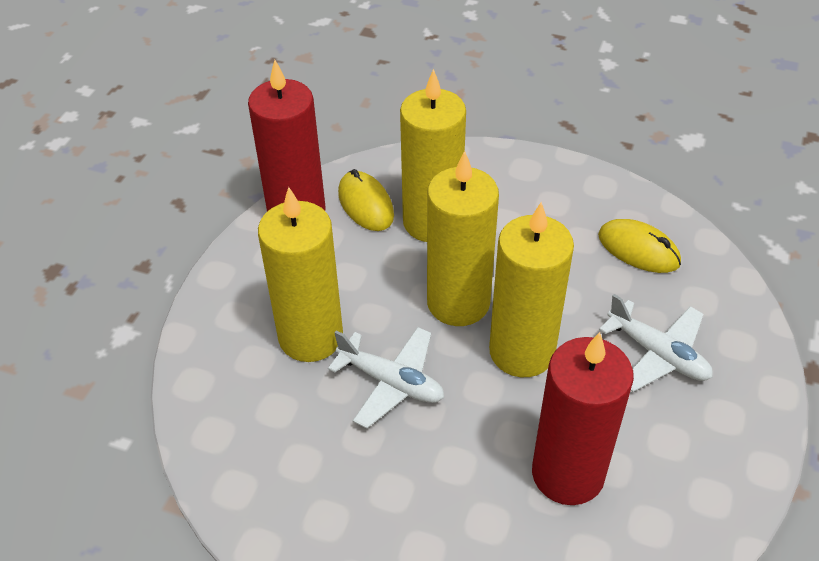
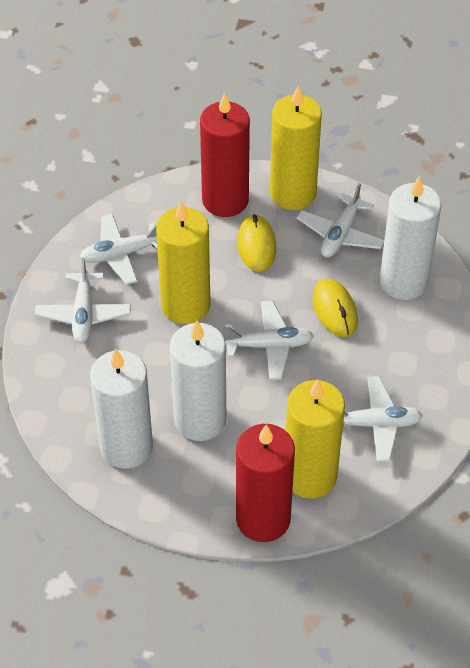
white candle: 0 -> 3
white plane: 2 -> 5
yellow candle: 4 -> 3

